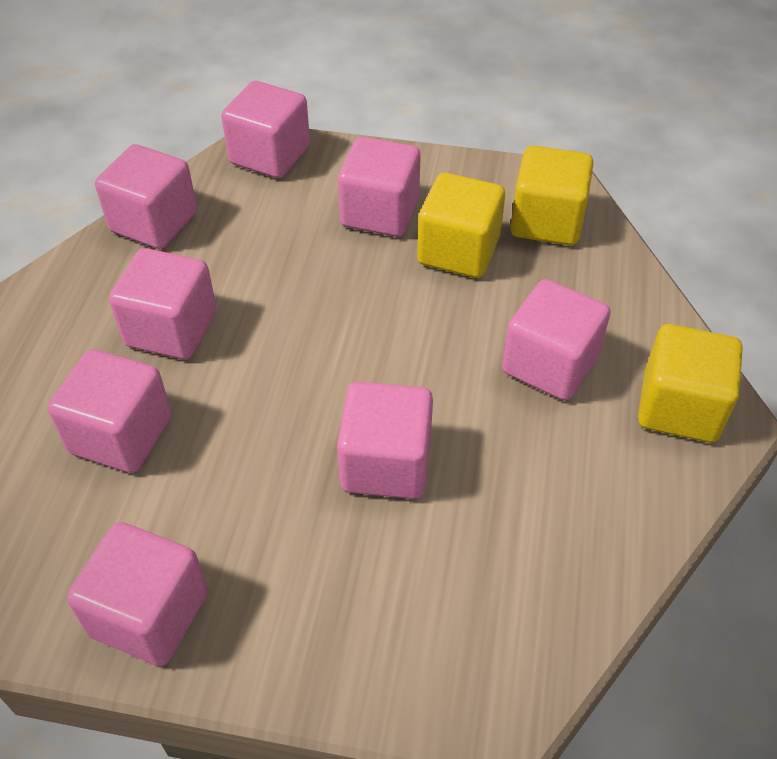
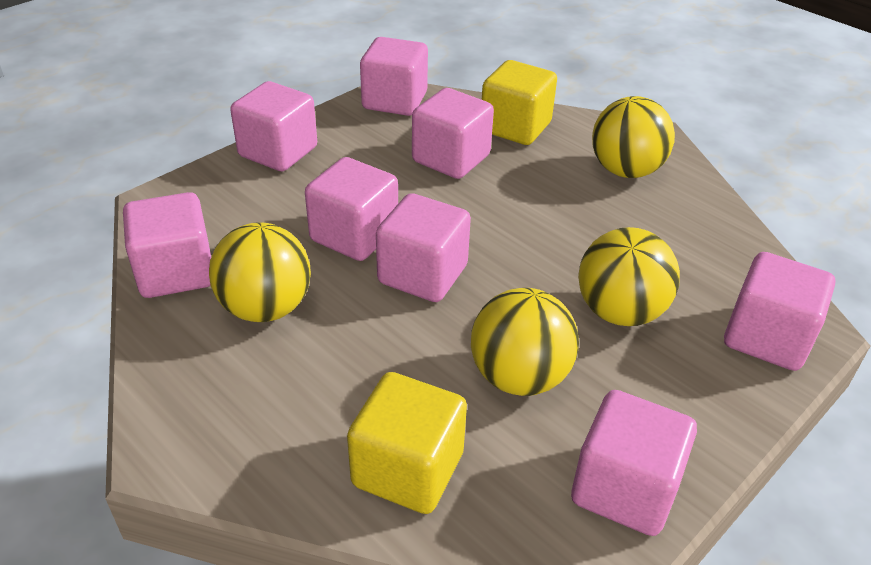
yellow ball: 0 -> 4
yellow cube: 3 -> 2

